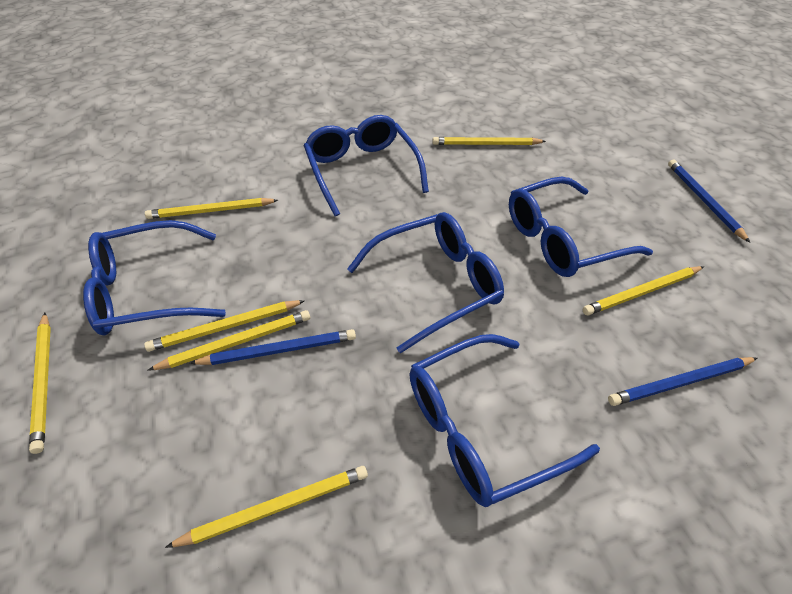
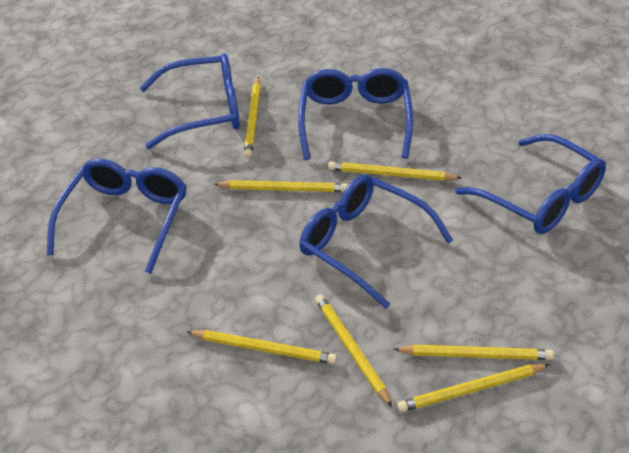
blue pencil: 3 -> 0

